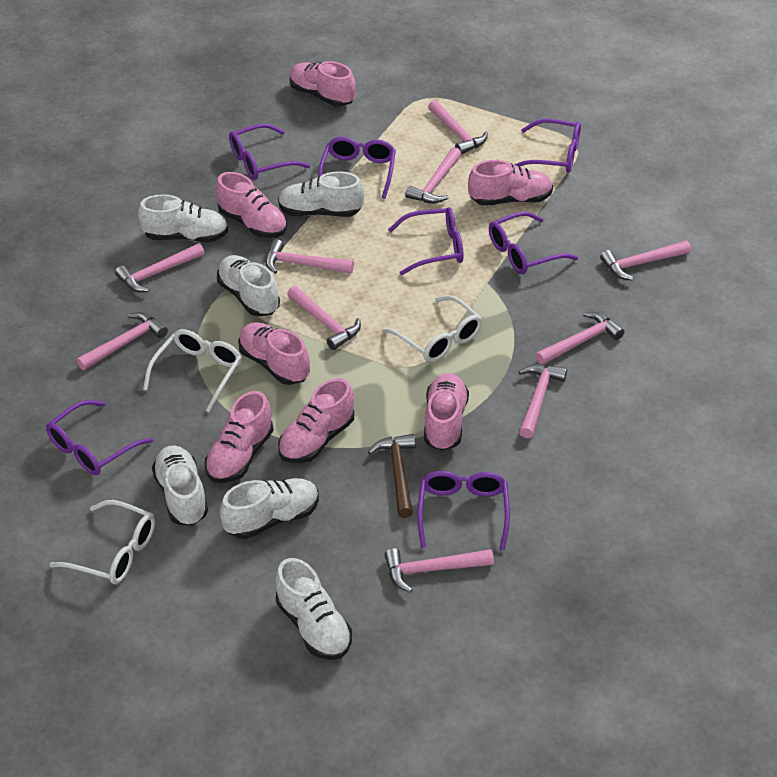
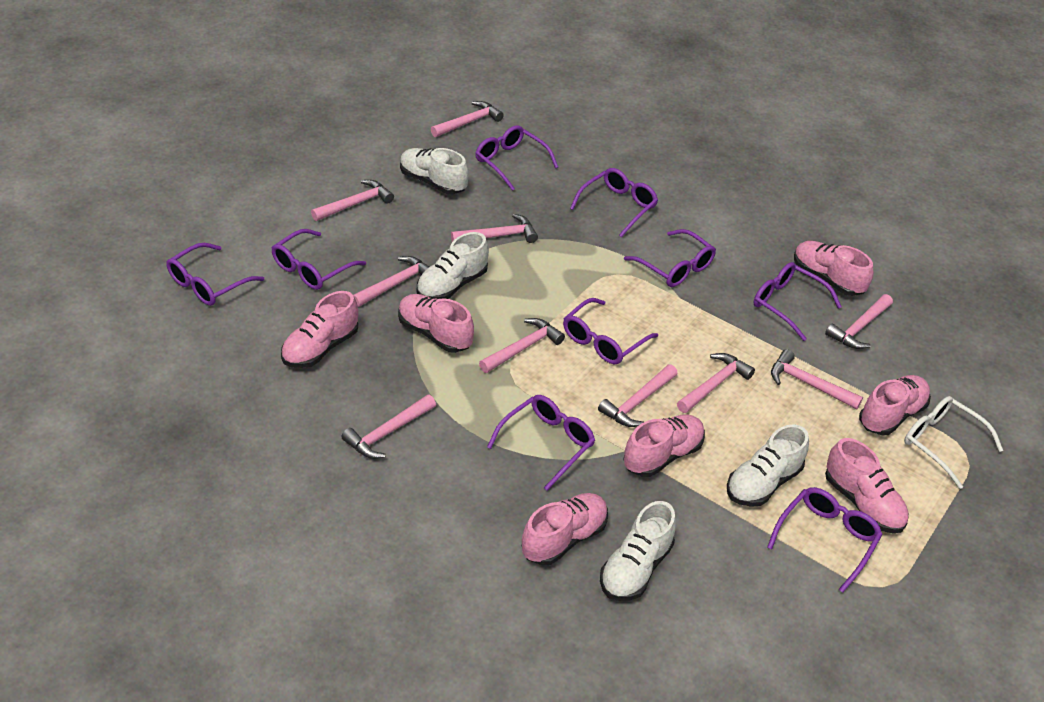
brown hammer: 1 -> 0
purple glasses: 7 -> 9
white glasses: 3 -> 1
white shoe: 6 -> 4

